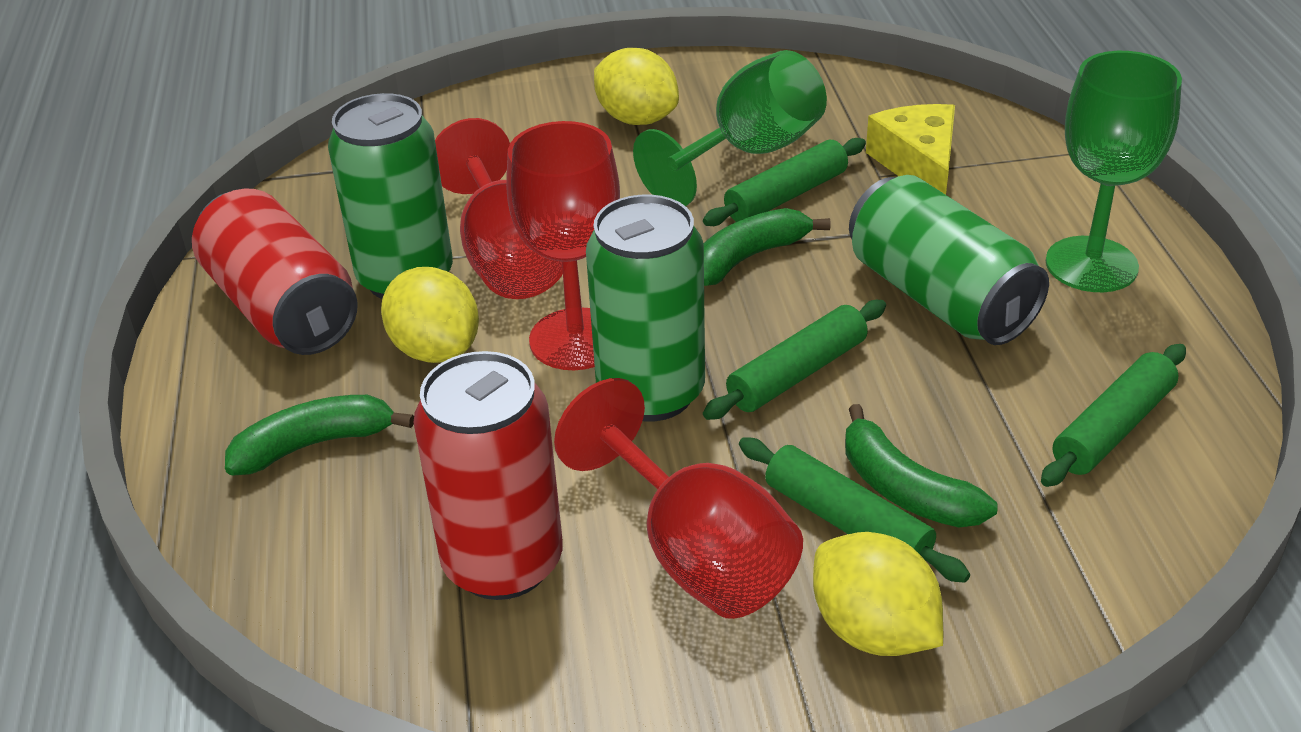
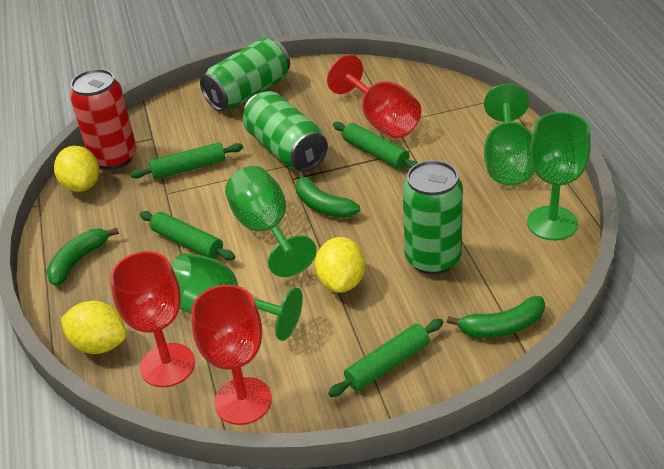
green goblet: 2 -> 4
red can: 2 -> 1
yellow cheese: 1 -> 0

